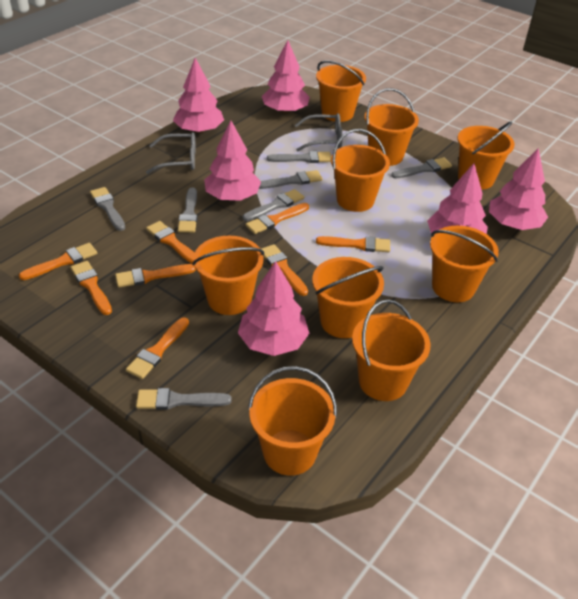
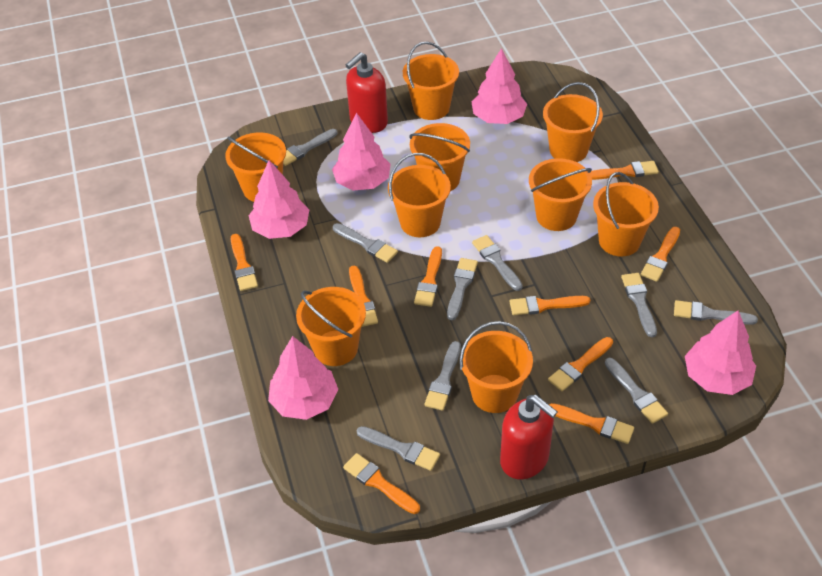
grey brush: 7 -> 9
grey glasses: 2 -> 0
orange brush: 8 -> 9
pink tree: 6 -> 5
red soap dispenser: 0 -> 2

